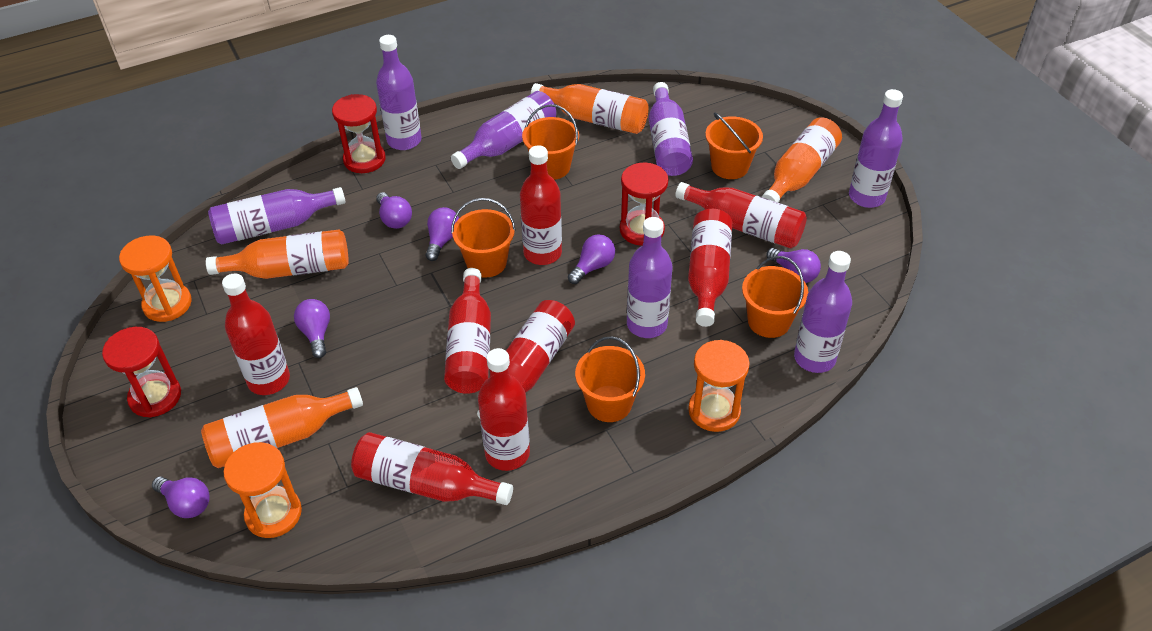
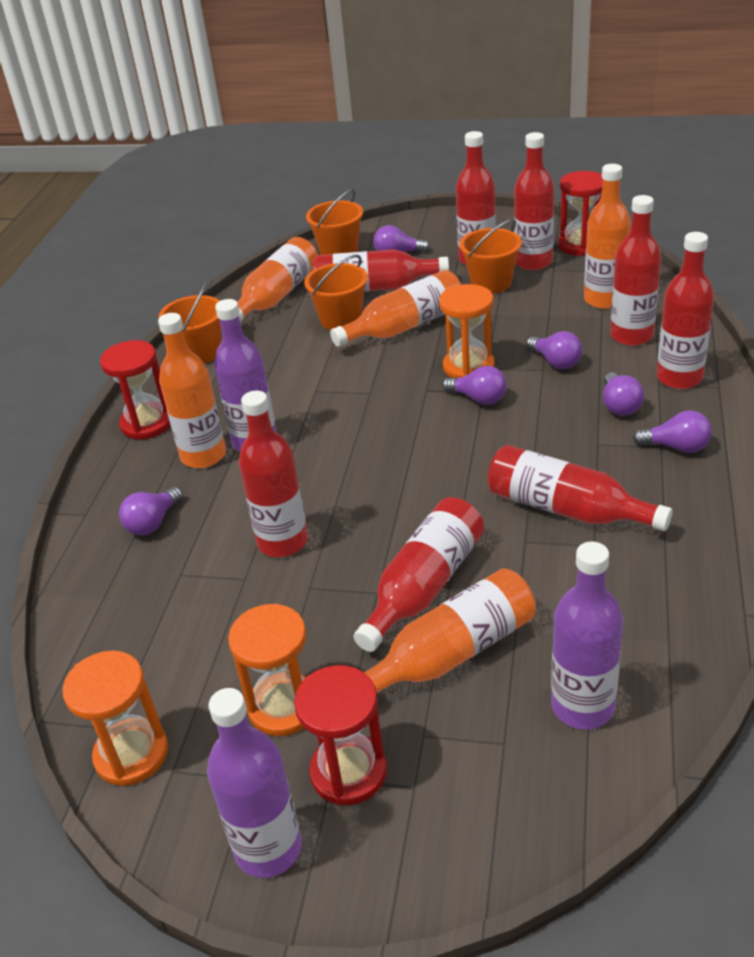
orange bottle: 4 -> 5
orange bucket: 5 -> 4
purple bottle: 7 -> 3

